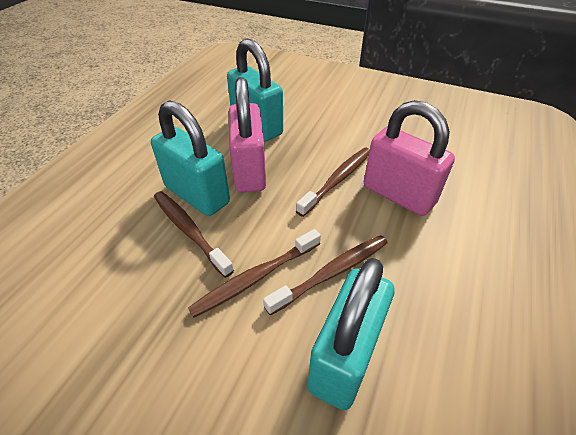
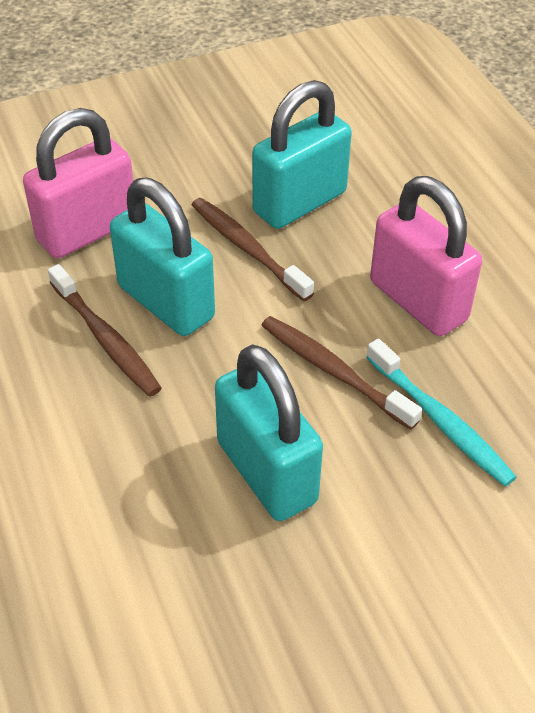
brown toothbrush: 4 -> 3
turquoise toothbrush: 0 -> 1

